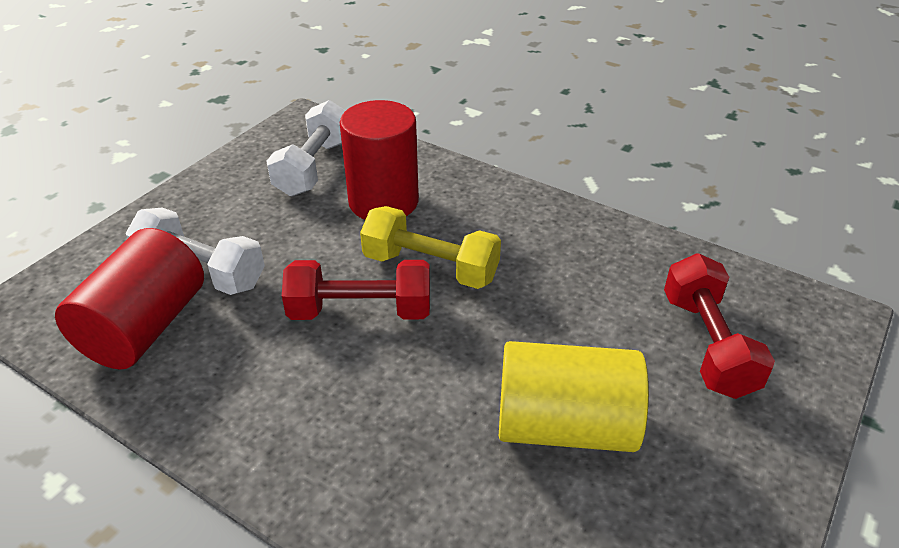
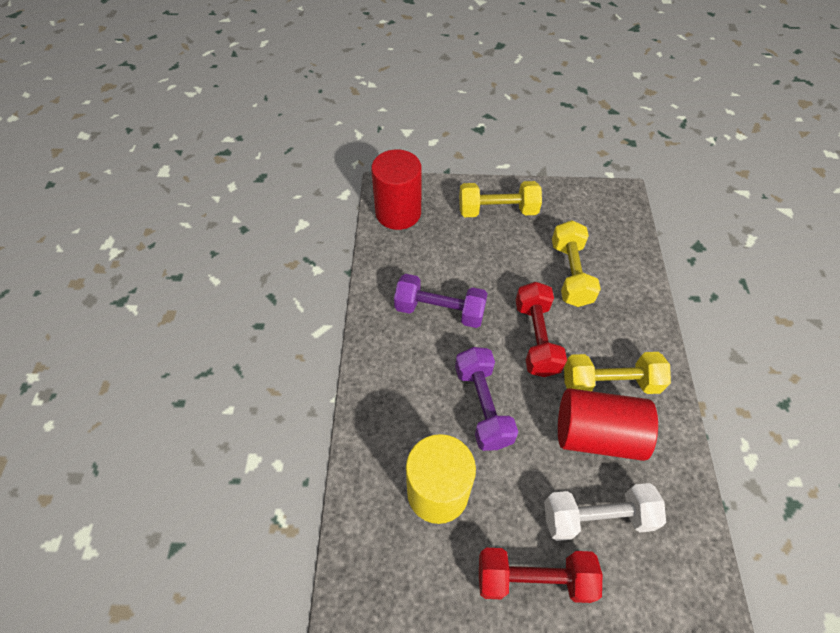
purple dumbbell: 0 -> 2
white dumbbell: 2 -> 1
yellow dumbbell: 1 -> 3

